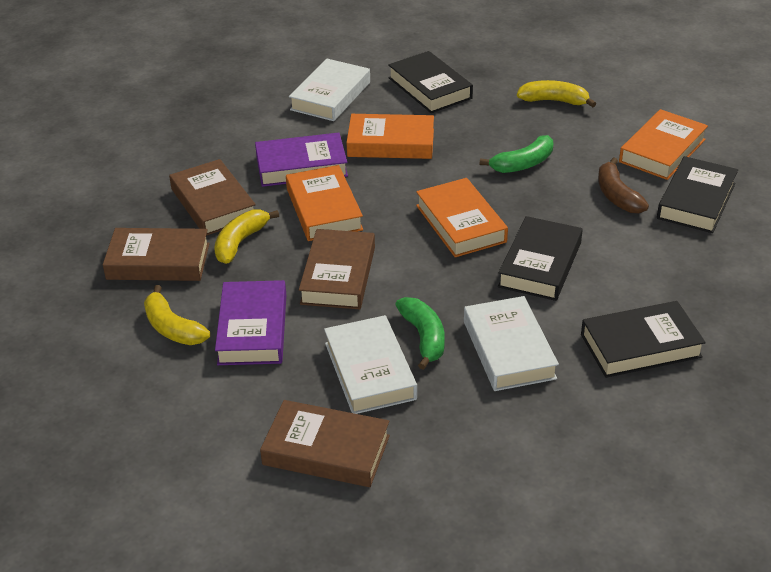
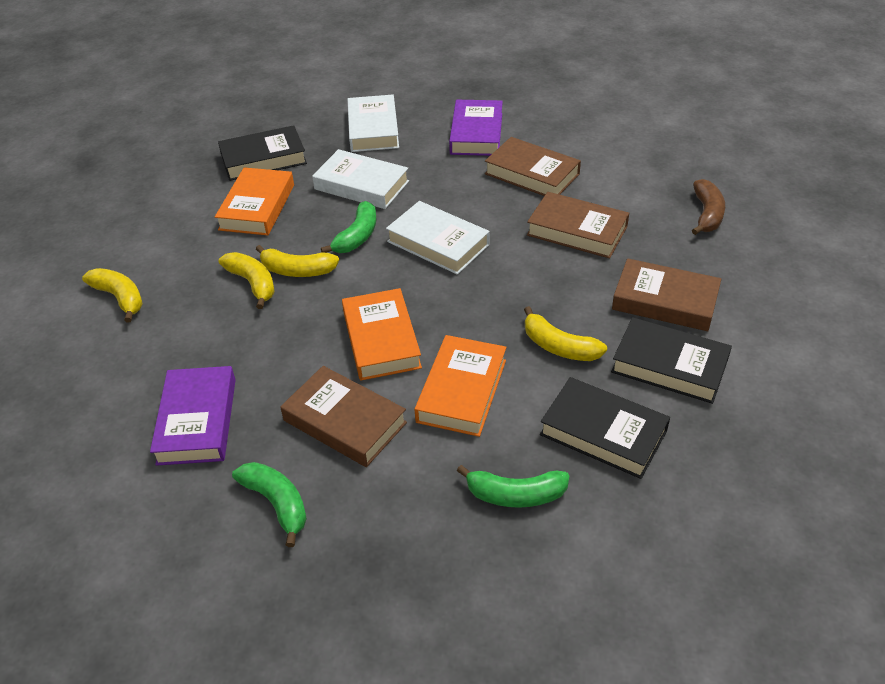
black book: 4 -> 3
green banana: 2 -> 3
orange book: 4 -> 3
yellow banana: 3 -> 4

